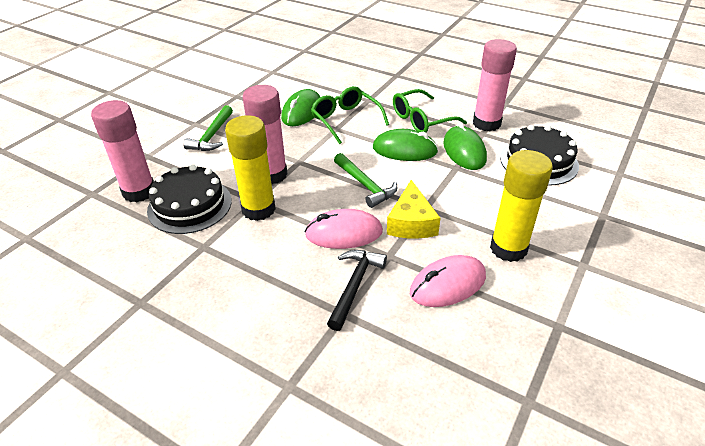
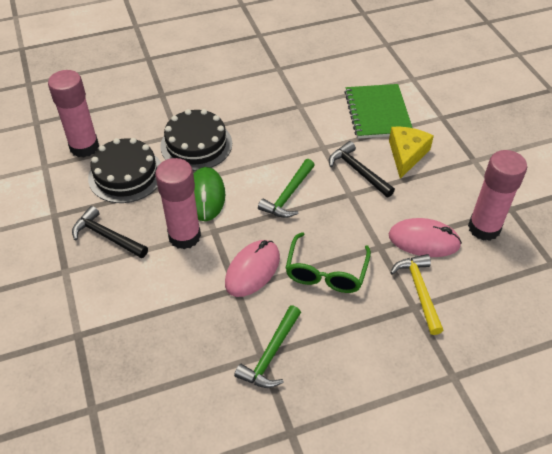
black hammer: 1 -> 2
green glasses: 2 -> 1
green mouse: 3 -> 1
green notebook: 0 -> 1
yellow glue stick: 2 -> 0
yellow hammer: 0 -> 1

